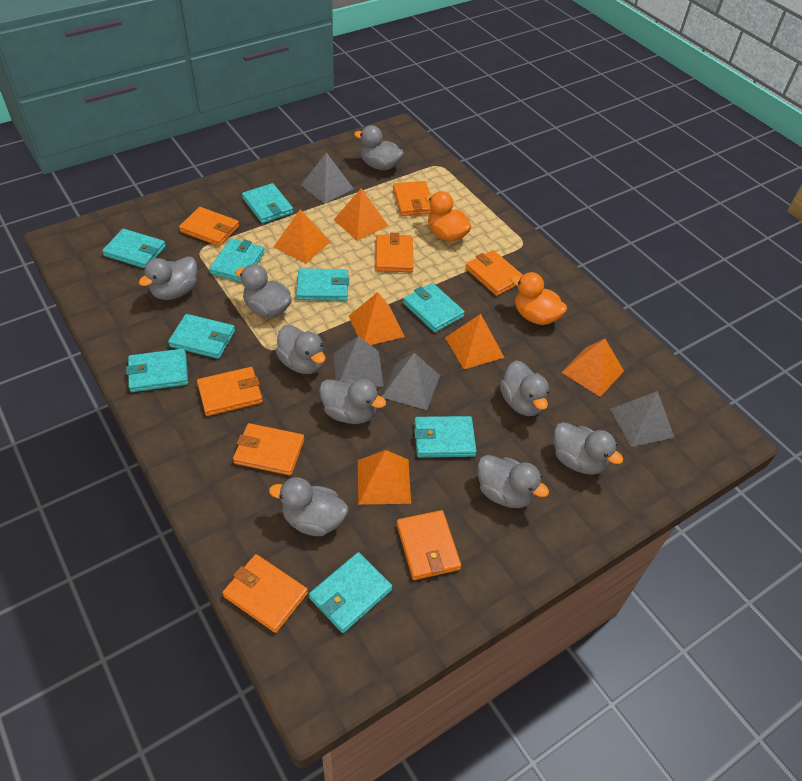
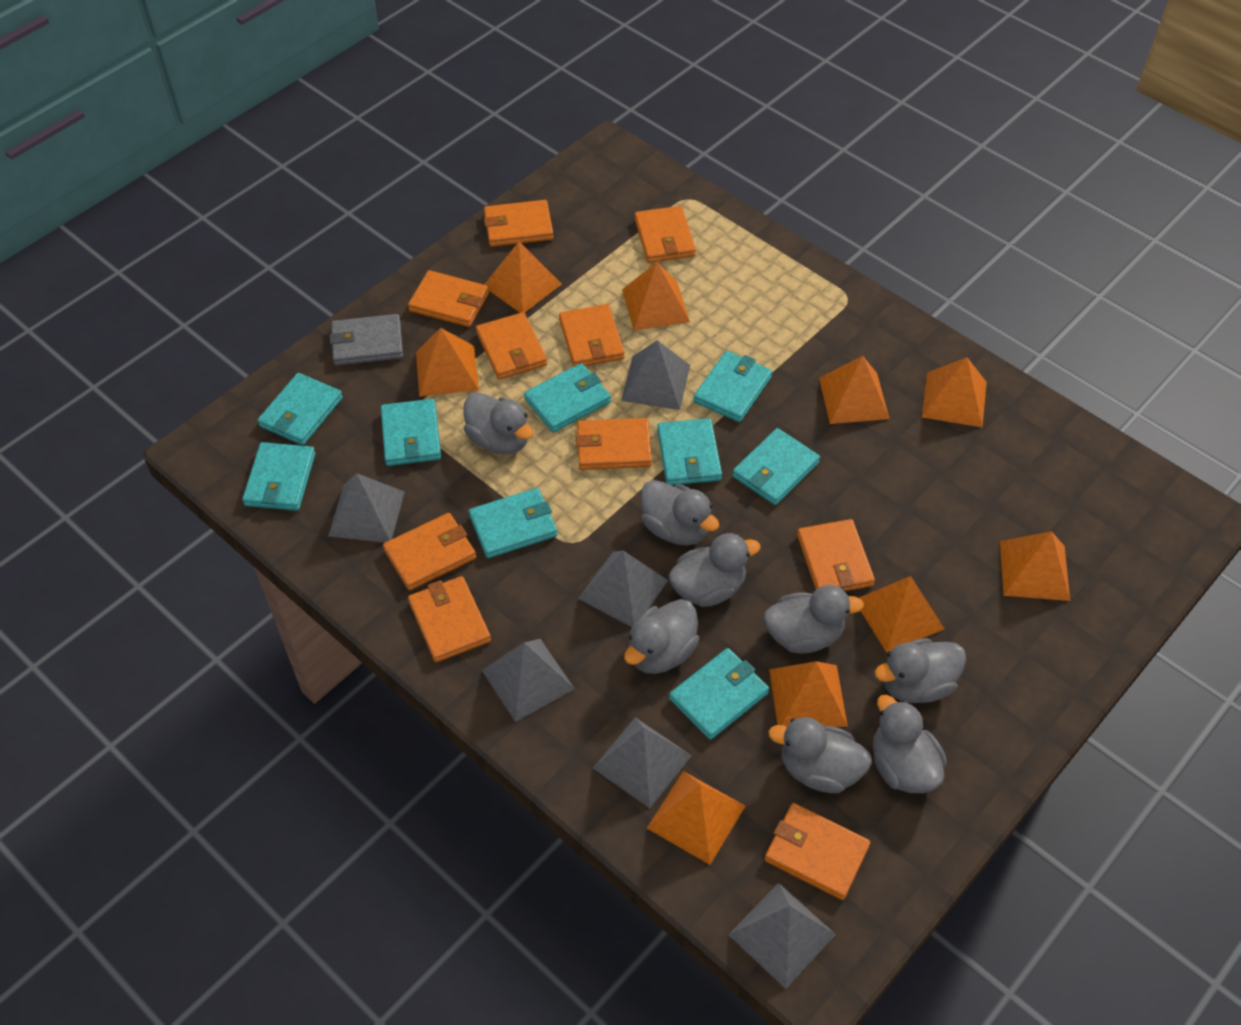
grey duck: 9 -> 8
grey pyramid: 4 -> 6
grey wallet: 0 -> 1
orange duck: 2 -> 0
orange pyramid: 6 -> 9
orange wallet: 8 -> 10

